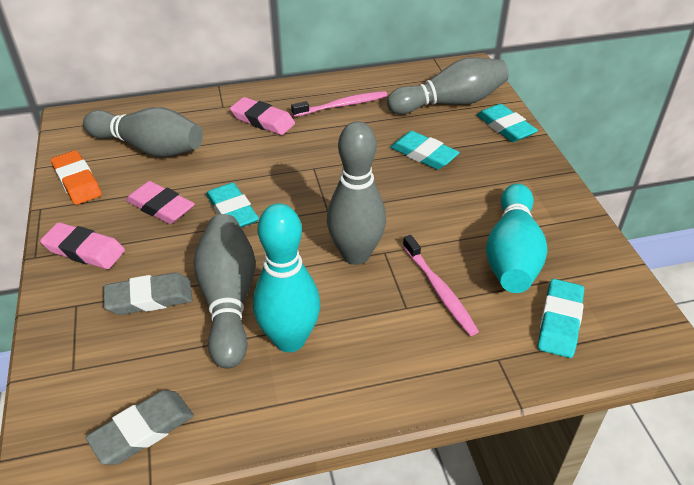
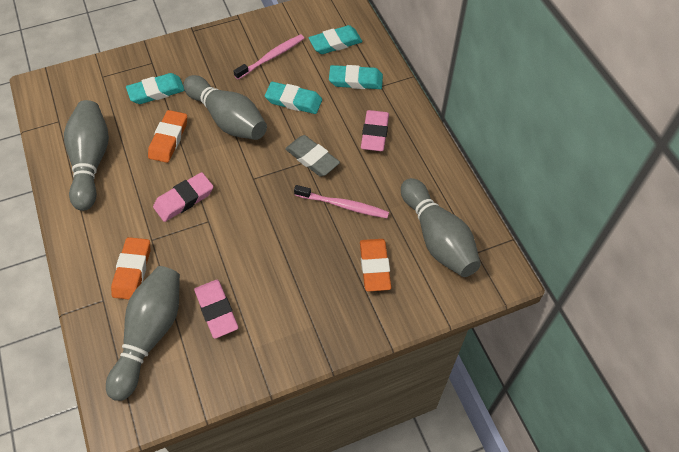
grey eraser: 2 -> 1
orange eraser: 1 -> 3
turquoise bowling pin: 2 -> 0

